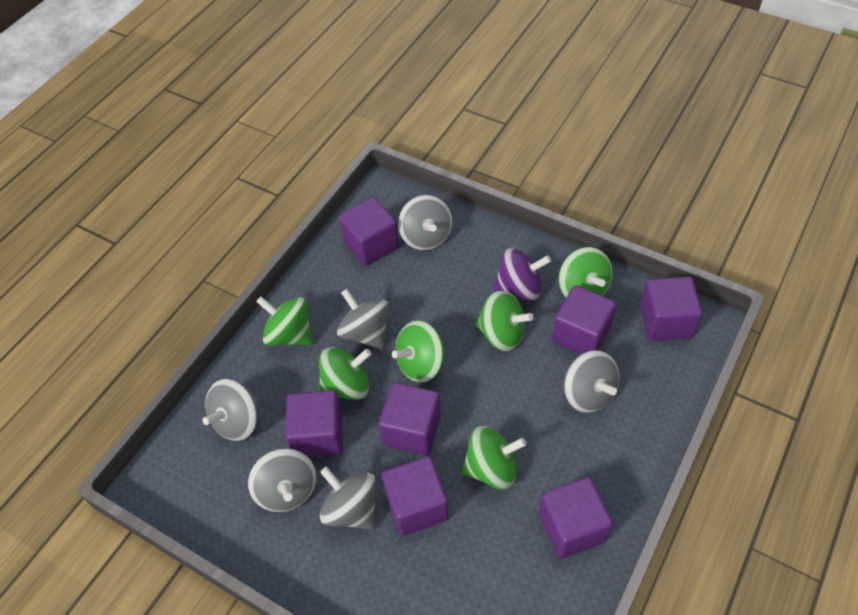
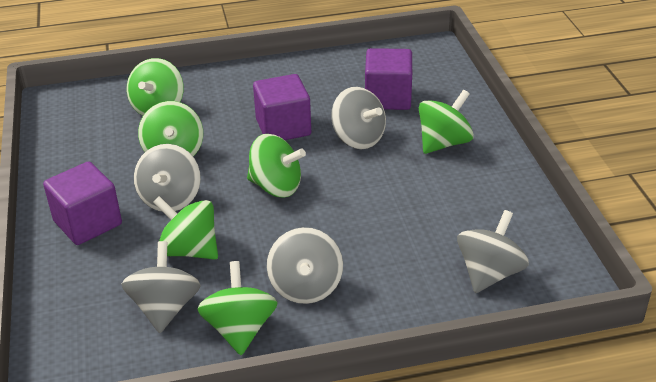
grey spinning top: 6 -> 5
purple cube: 7 -> 3
purple spinning top: 1 -> 0

